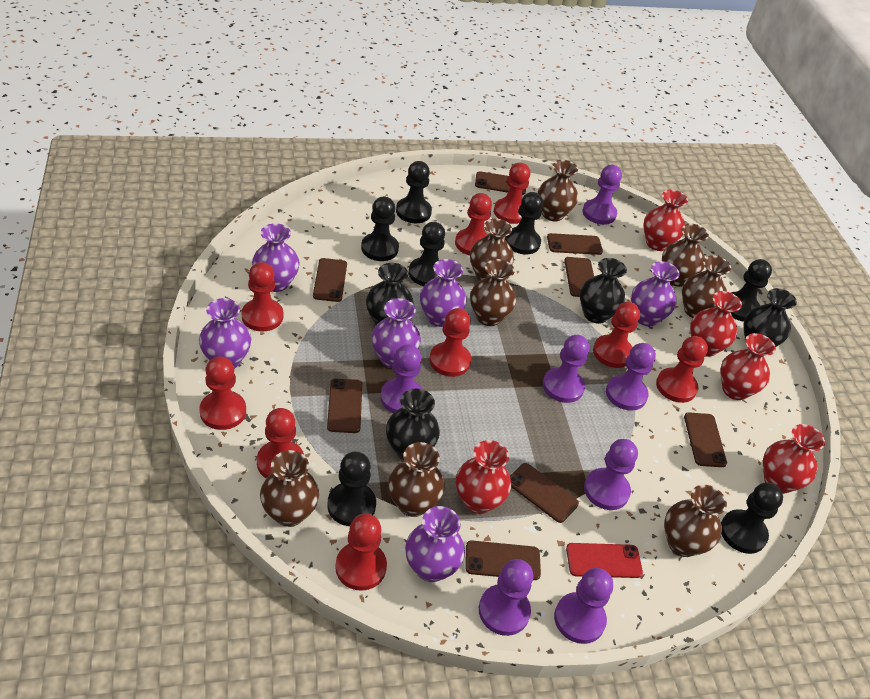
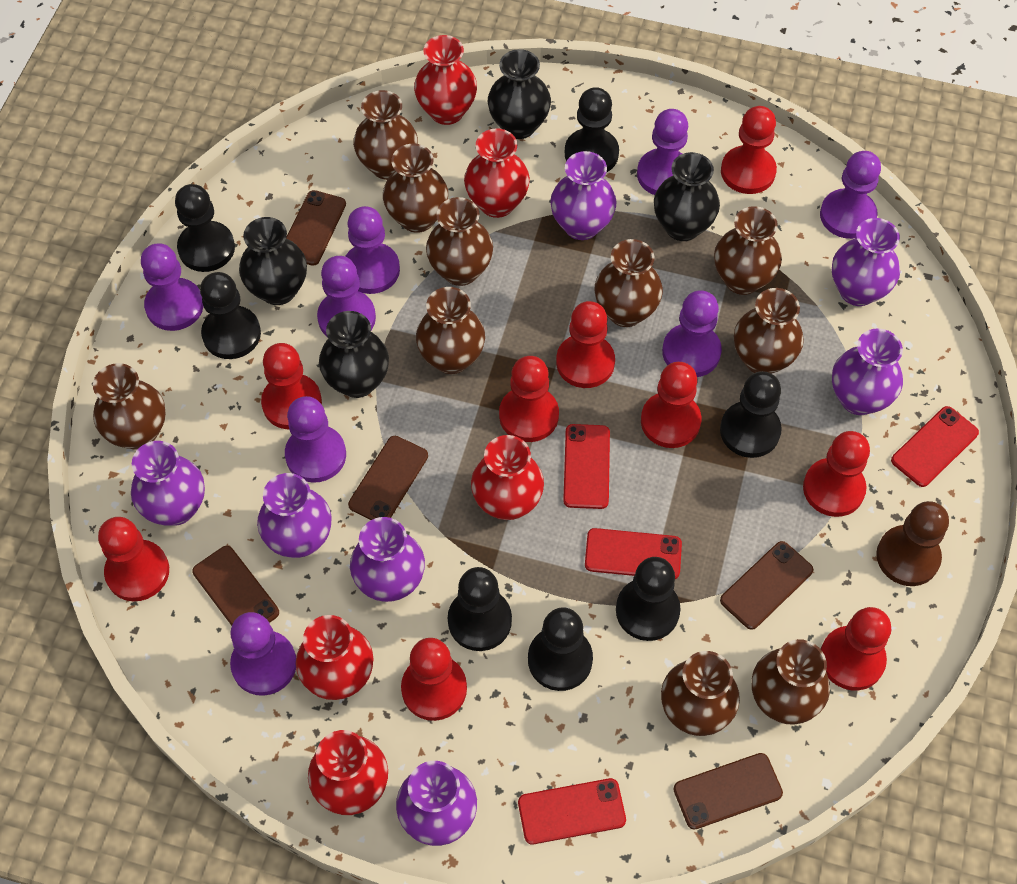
brown pawn: 0 -> 1
brown phone: 8 -> 5
brown vase: 8 -> 10
purple pawn: 7 -> 8
purple vase: 6 -> 7
red phone: 1 -> 4

